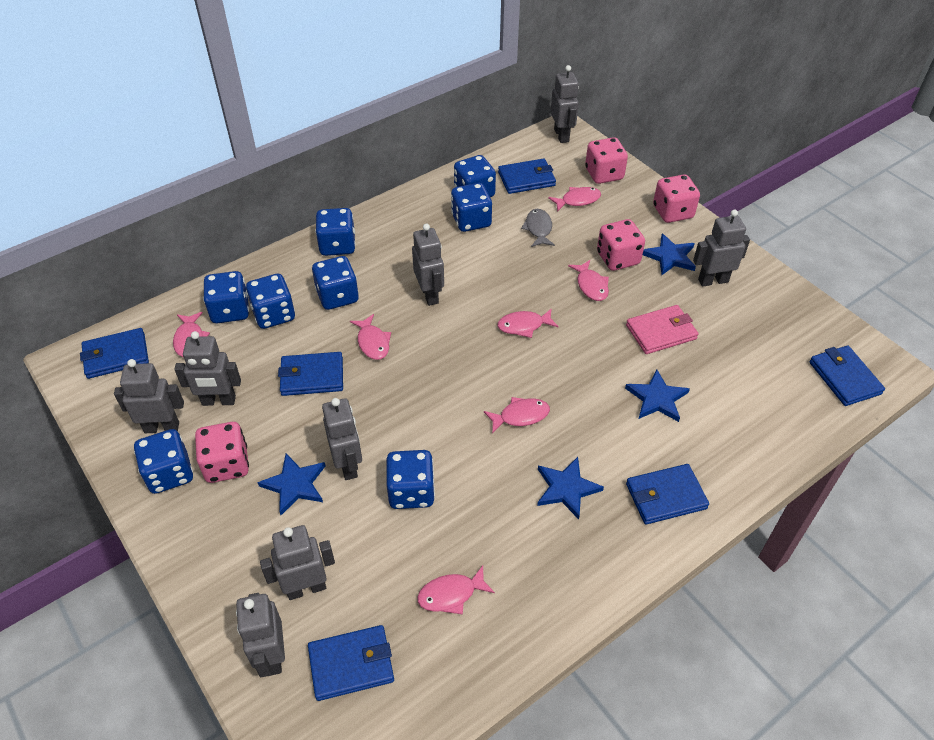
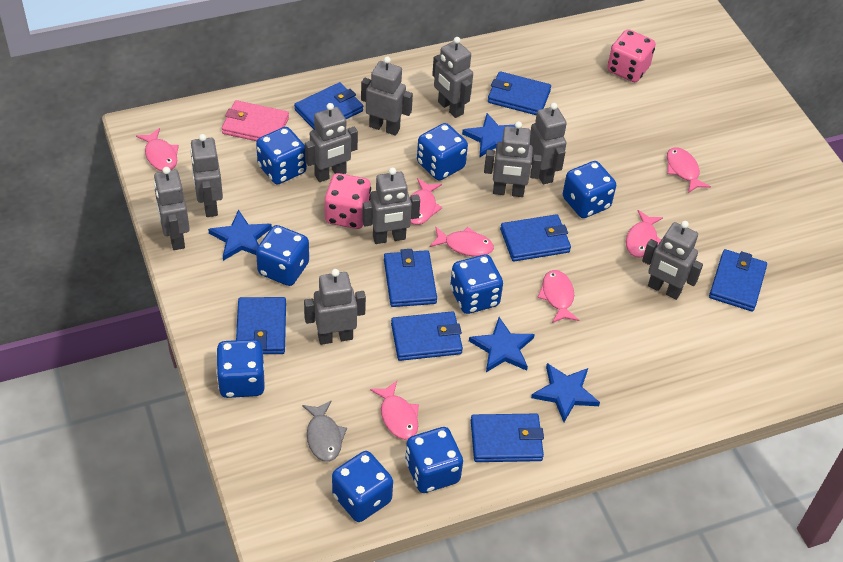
blue wallet: 6 -> 8
grey robot: 8 -> 10
pink dice: 4 -> 2

